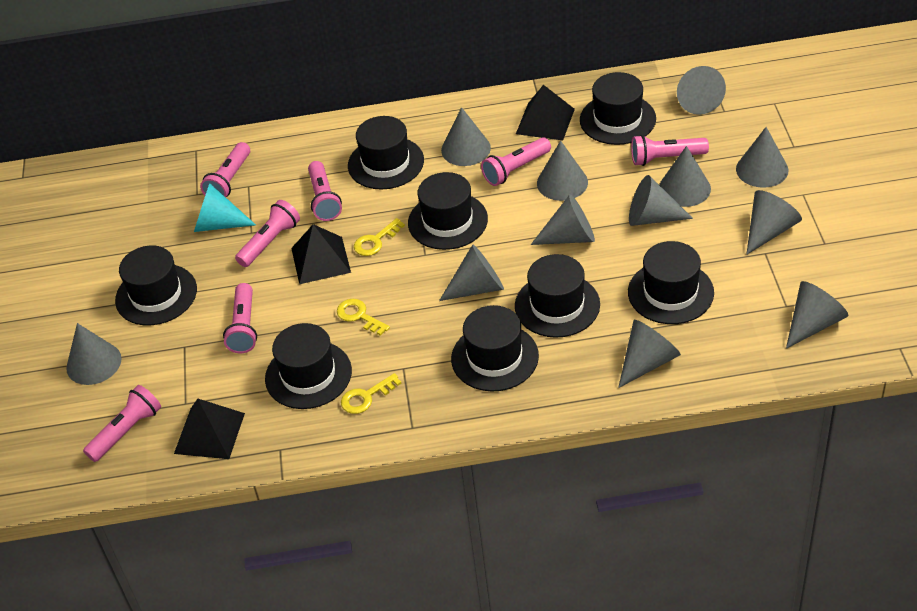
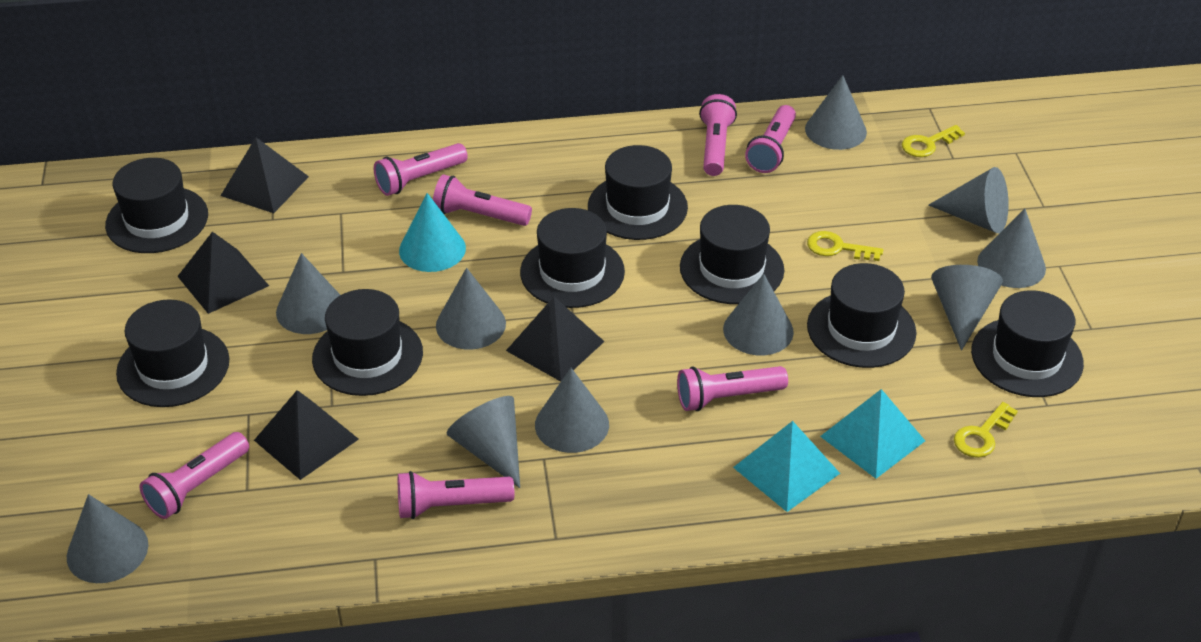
black pyramid: 3 -> 4
grey cone: 12 -> 10
turquoise pyramid: 0 -> 2

